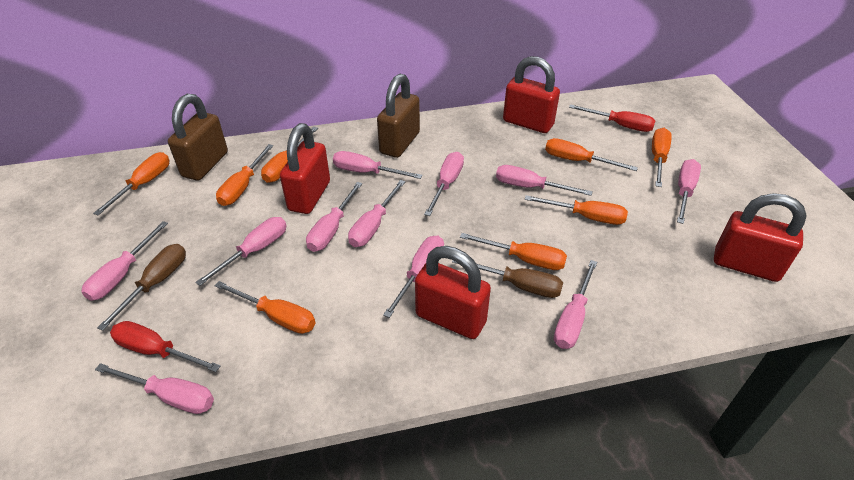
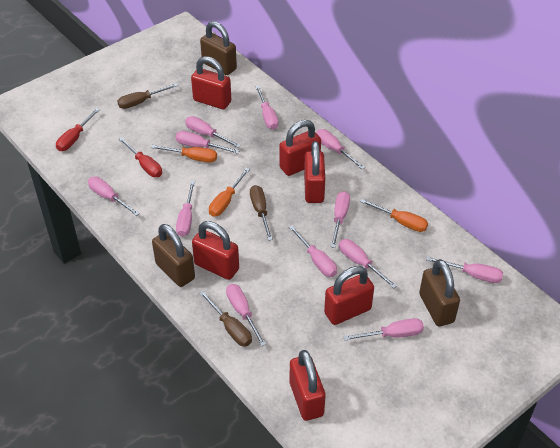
brown padlock: 2 -> 3
brown screwdriver: 2 -> 3
orange screwdriver: 8 -> 3
pink screwdriver: 11 -> 12
red padlock: 4 -> 6

